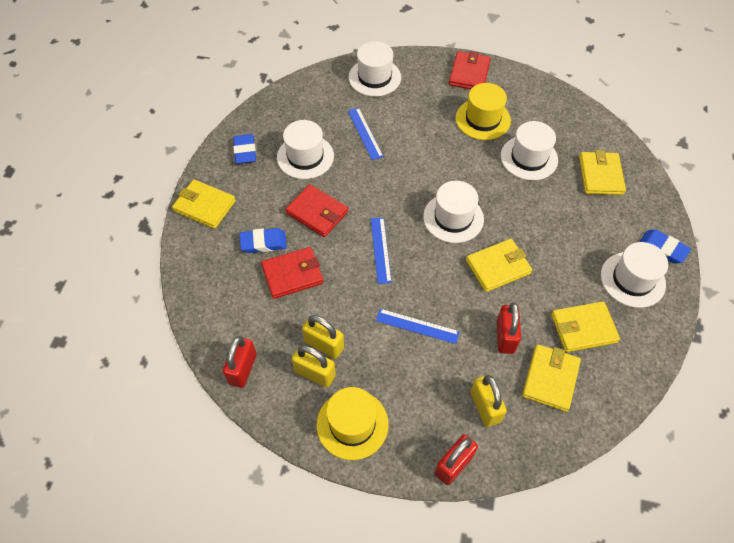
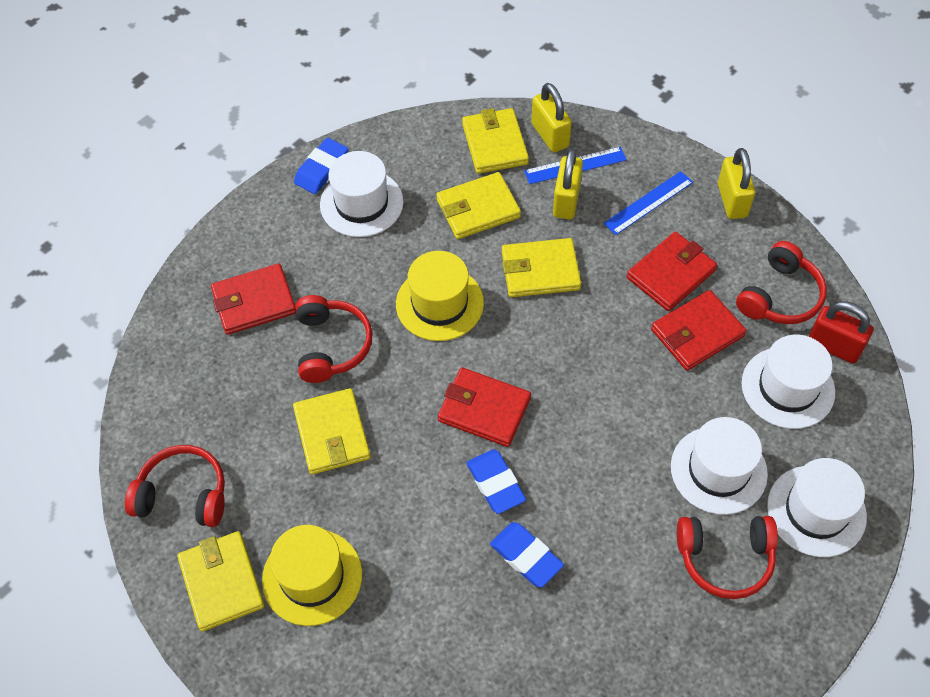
blue ruler: 3 -> 2
red headphones: 0 -> 4
red padlock: 3 -> 1
red wallet: 3 -> 4
white hat: 5 -> 4

